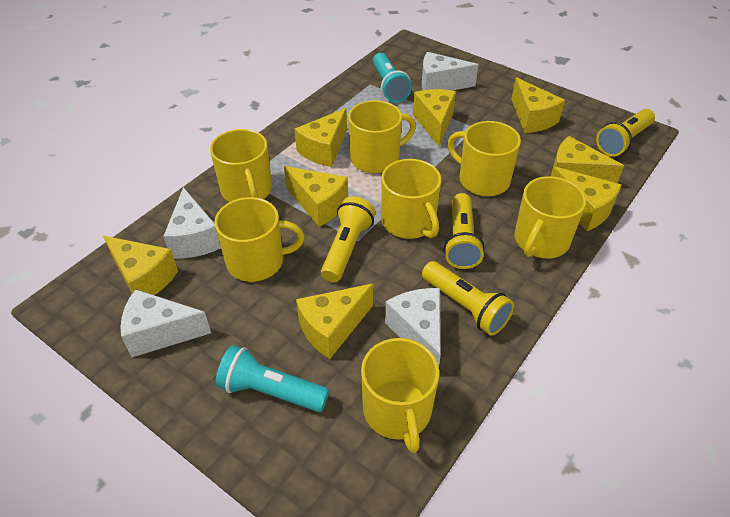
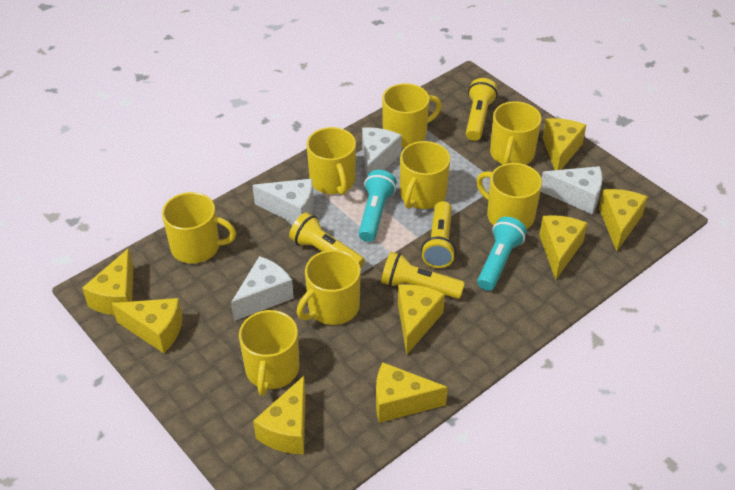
yellow mug: 7 -> 8

